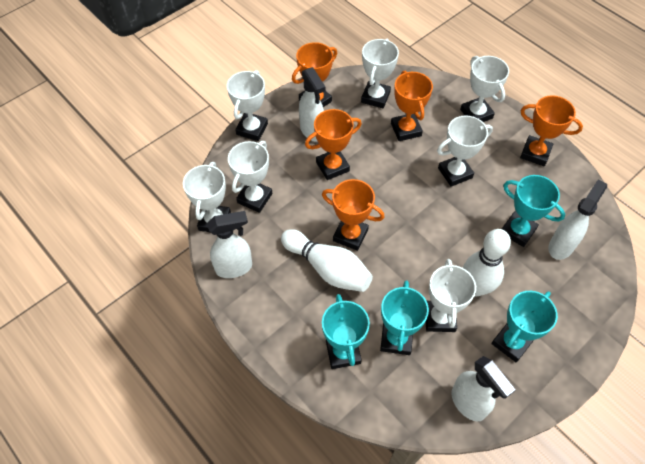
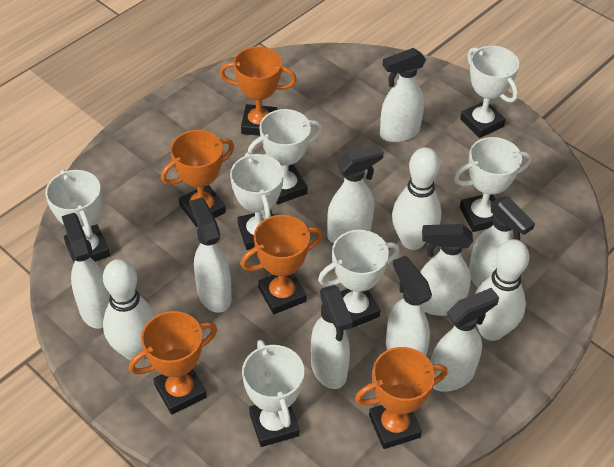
turquoise trophy: 4 -> 0
white bowling pin: 2 -> 3
white spray bottle: 4 -> 9

